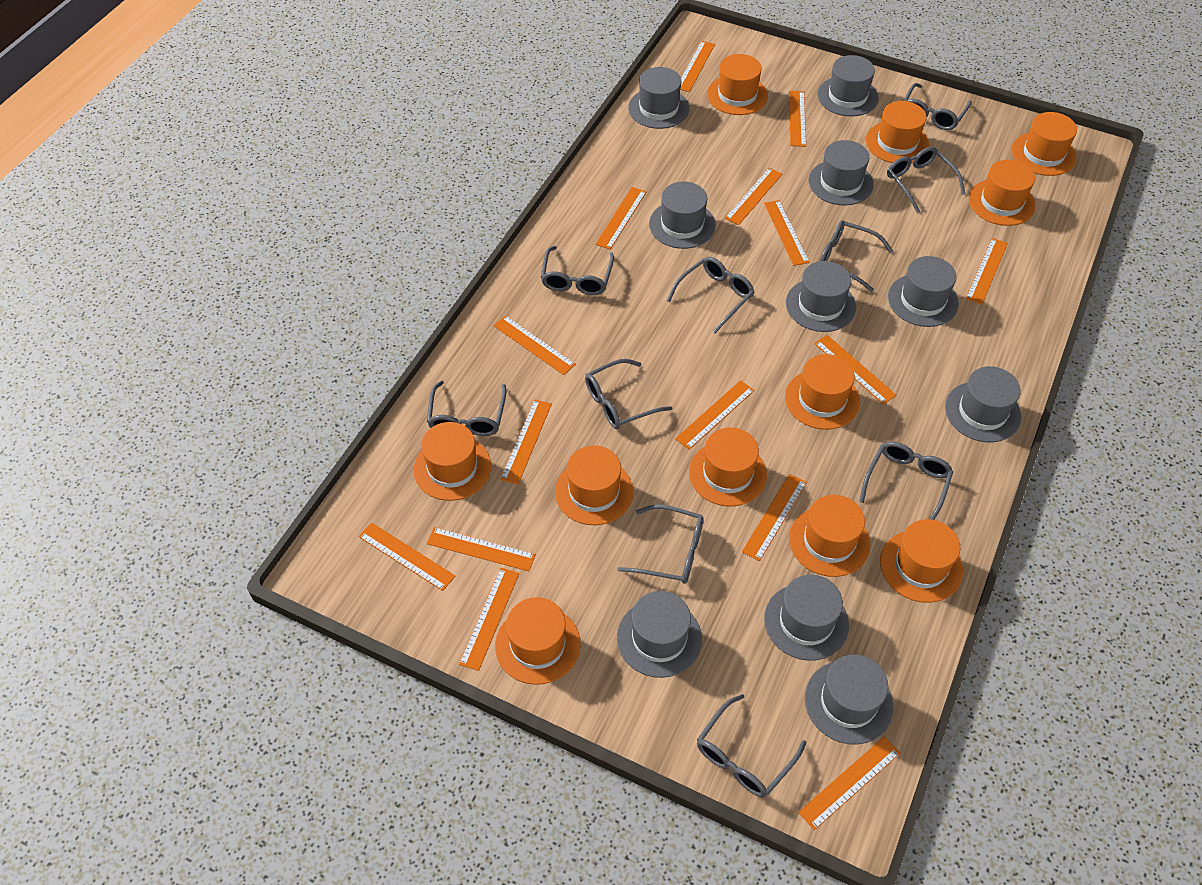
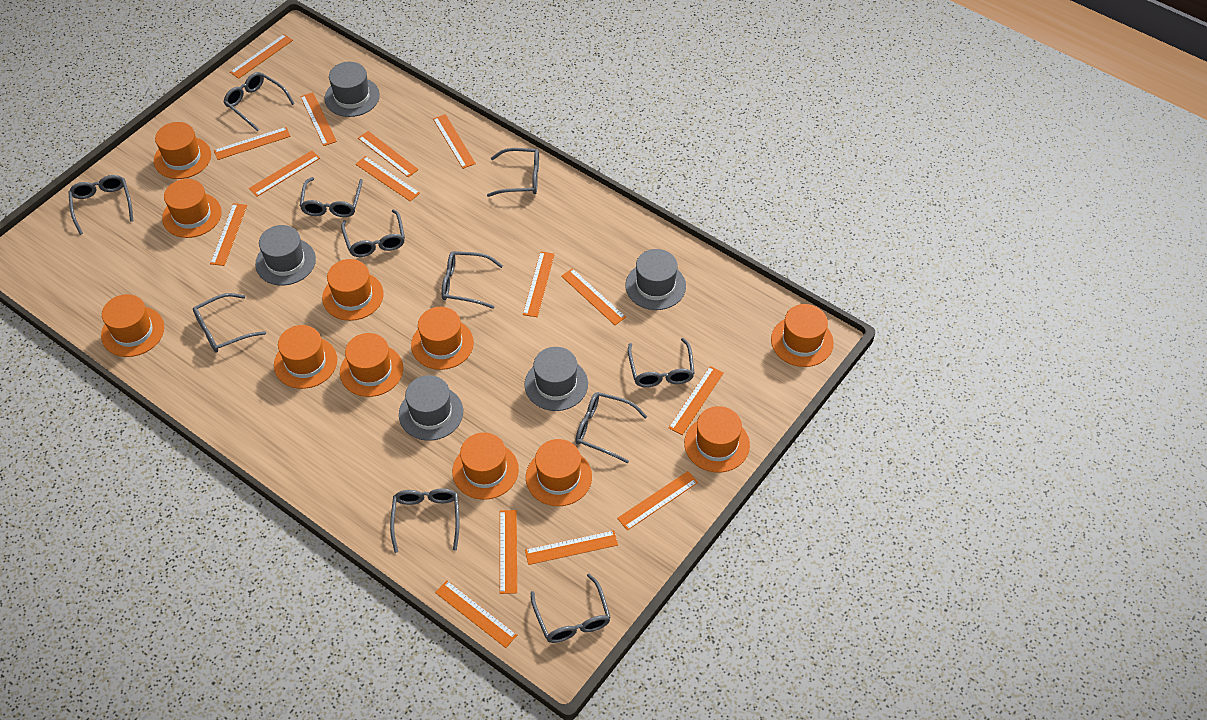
grey glasses: 10 -> 11
grey hat: 10 -> 5

